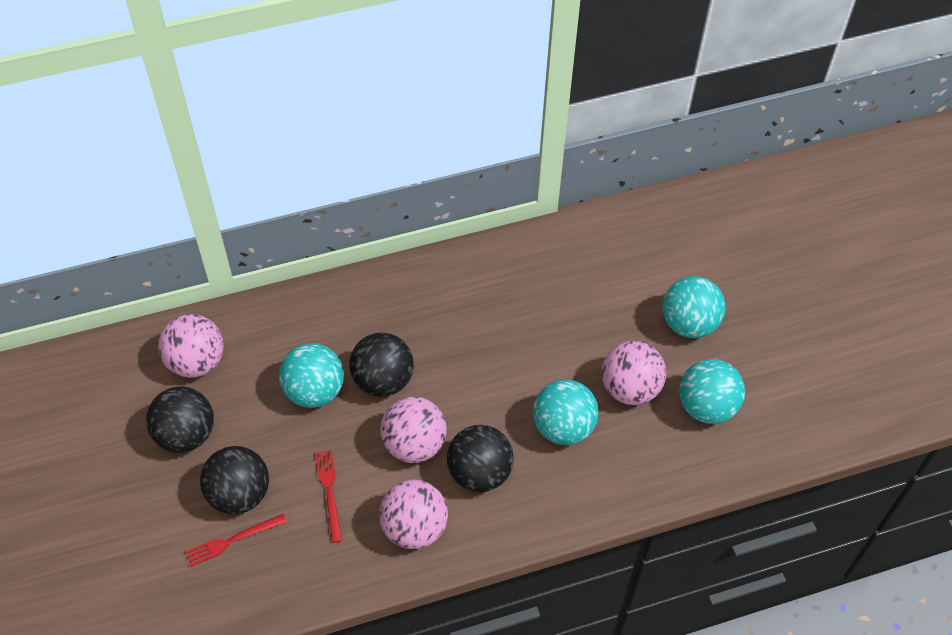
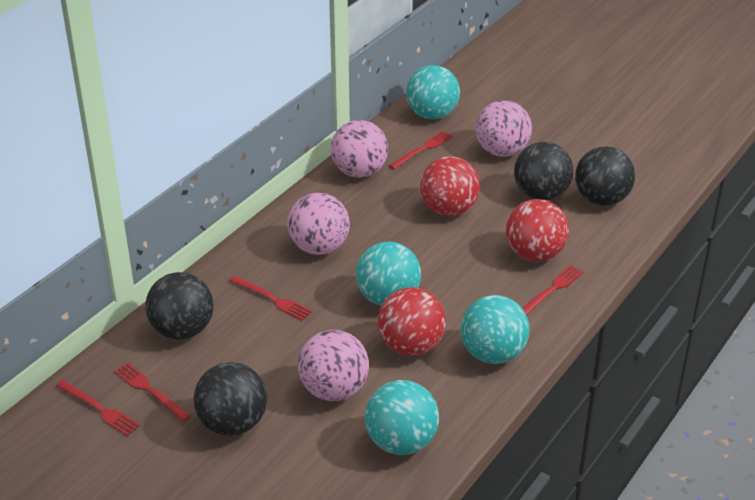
red ball: 0 -> 3
red fork: 2 -> 5

